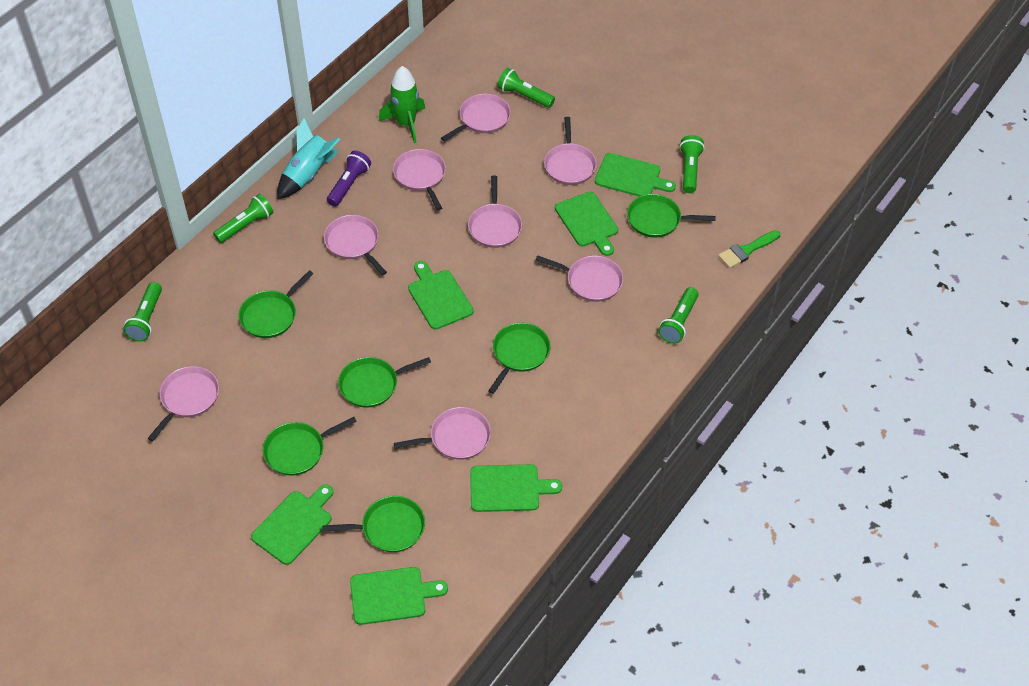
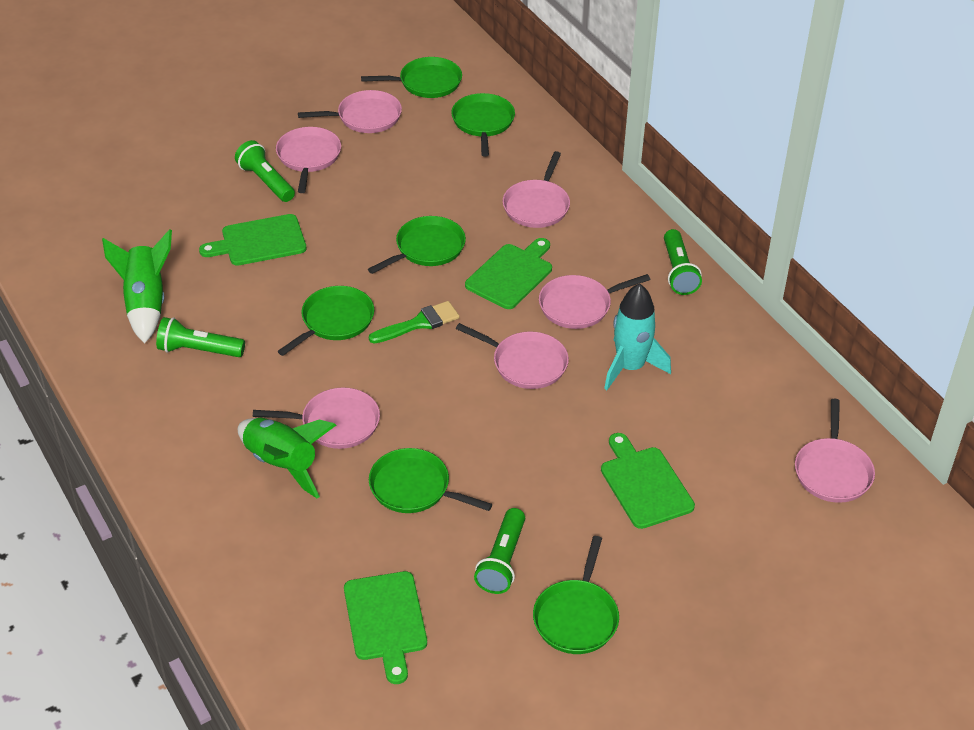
green cutting board: 6 -> 4
green flashlight: 5 -> 4
green rocket: 1 -> 2
pink pan: 8 -> 7
purple flashlight: 1 -> 0

